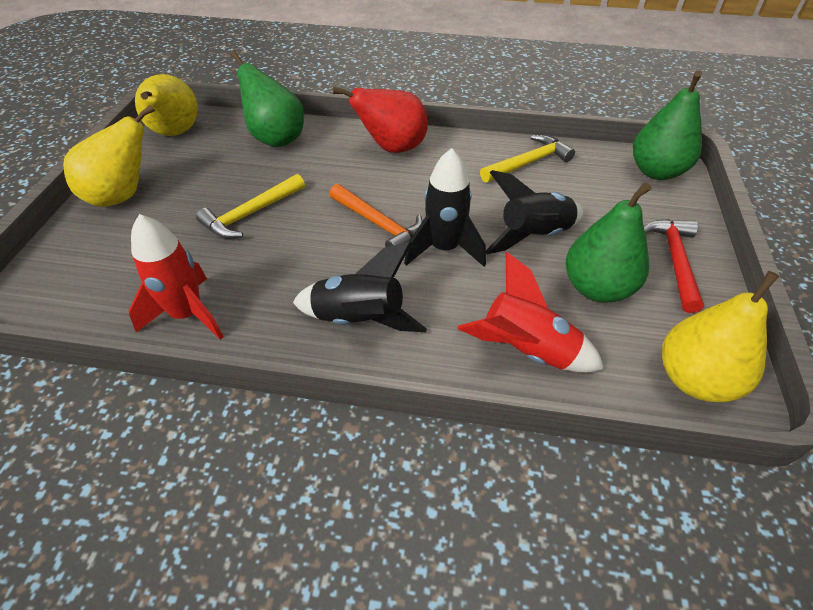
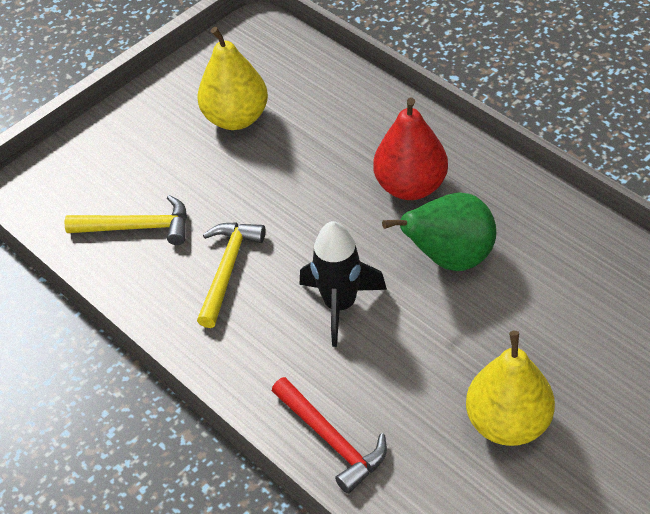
black rocket: 3 -> 1
green pear: 3 -> 1
orange hammer: 1 -> 0
red rocket: 2 -> 0
yellow pear: 3 -> 2

